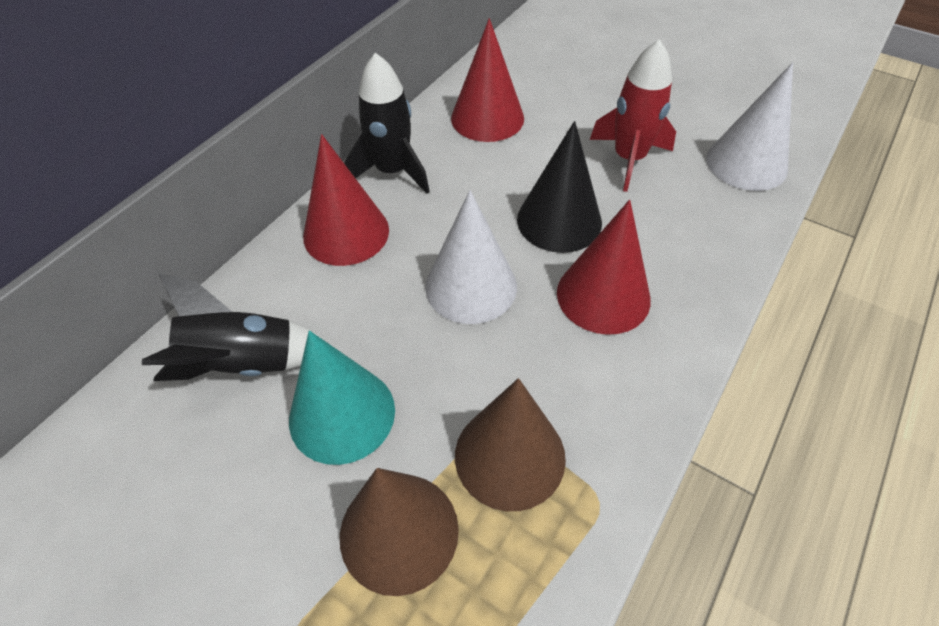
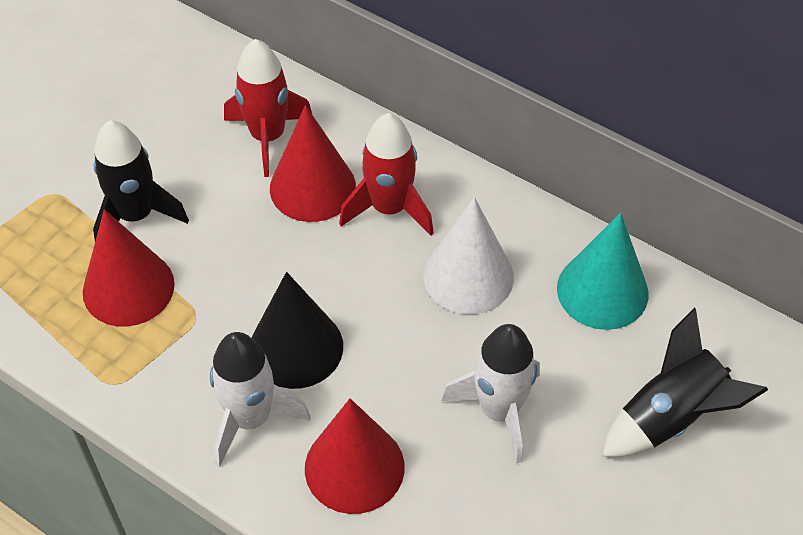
brown cone: 2 -> 0
red rocket: 1 -> 2
white cone: 2 -> 1
white rocket: 0 -> 2

